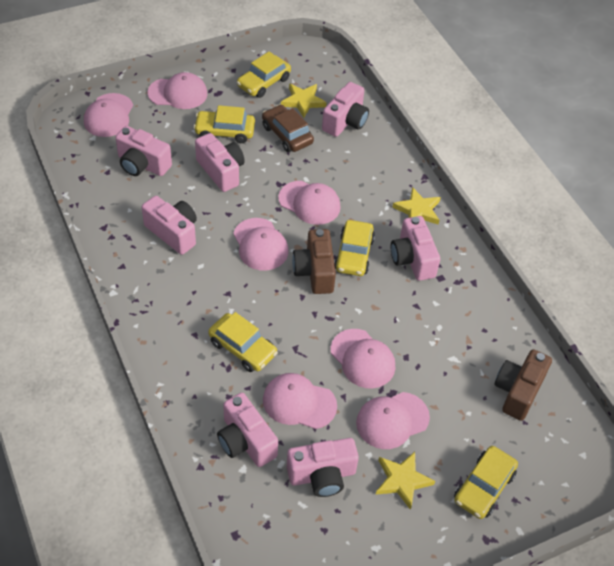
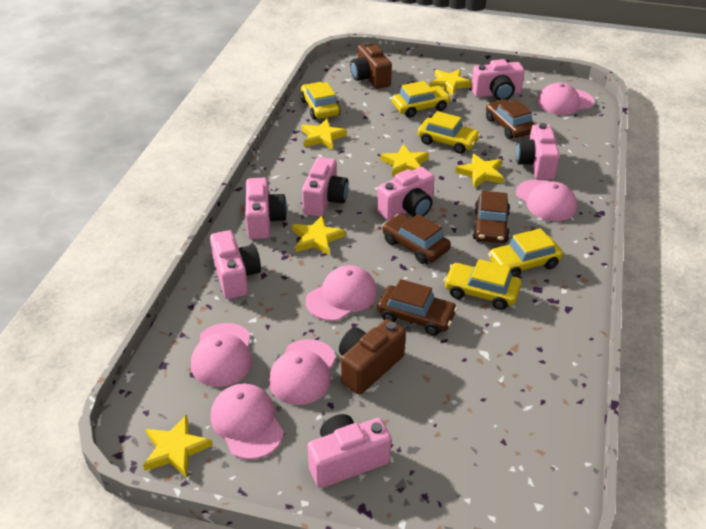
brown car: 1 -> 4
pink cap: 7 -> 6
yellow star: 3 -> 6

